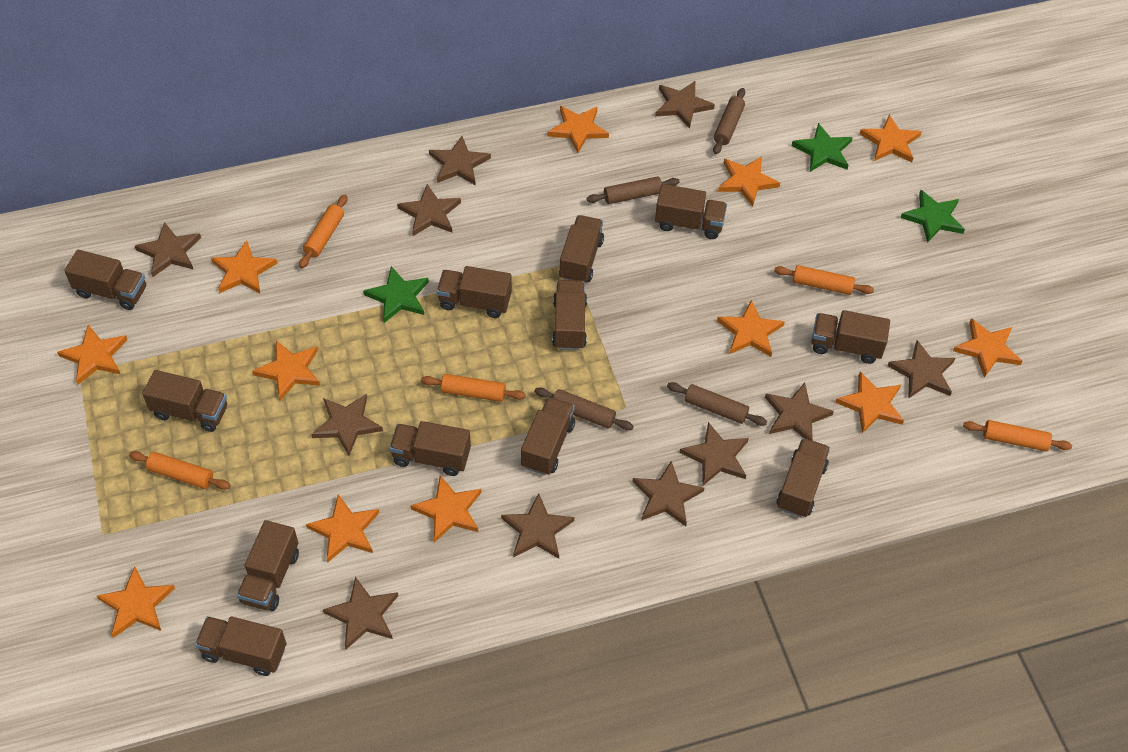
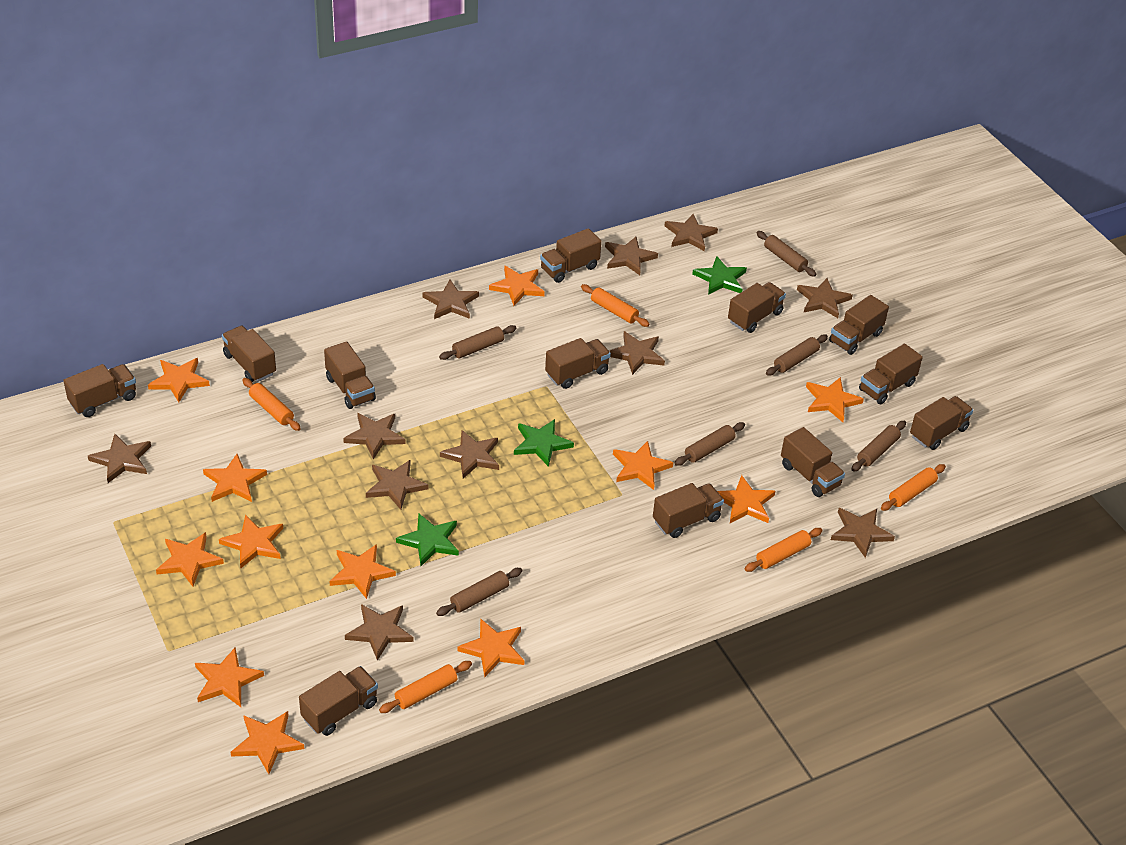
brown rolling pin: 4 -> 6

